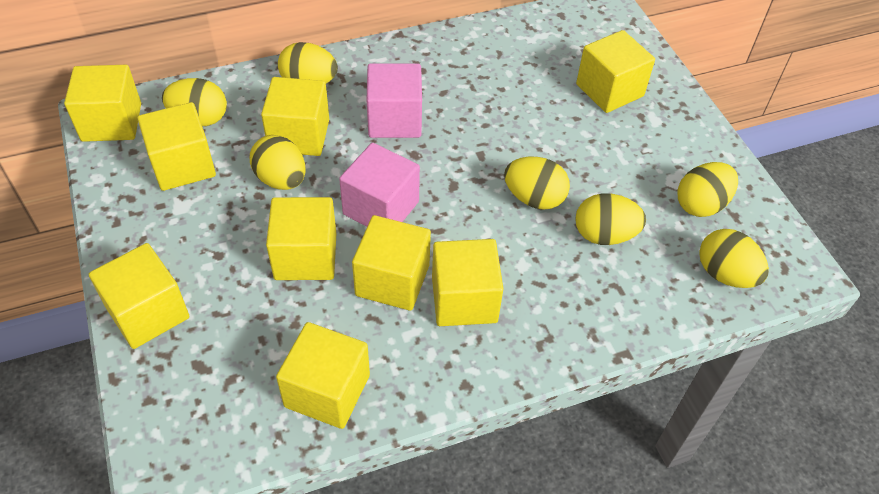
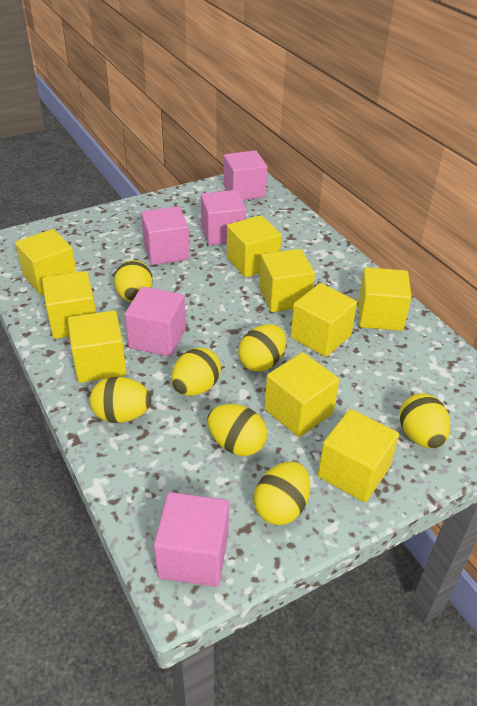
pink cube: 2 -> 5

